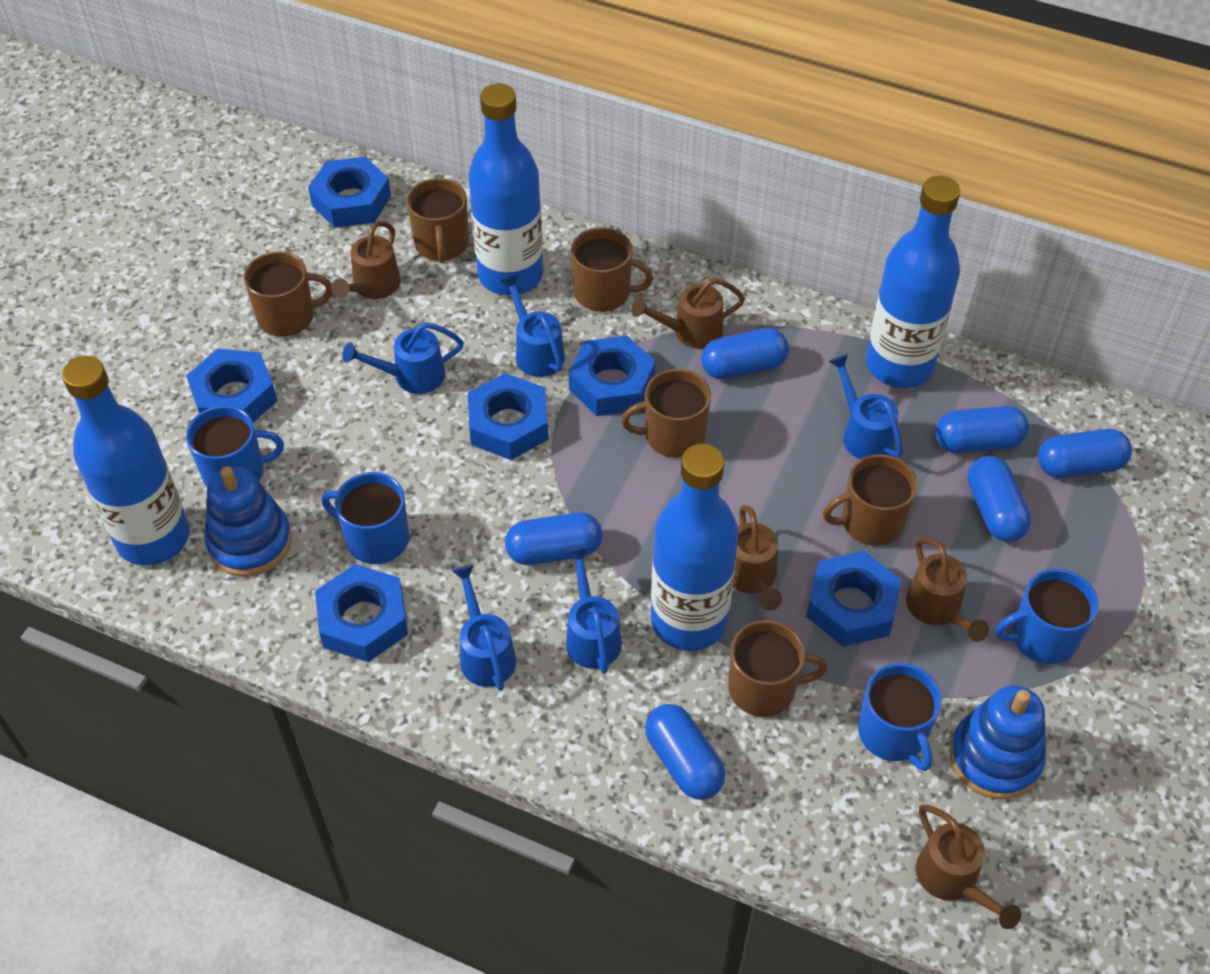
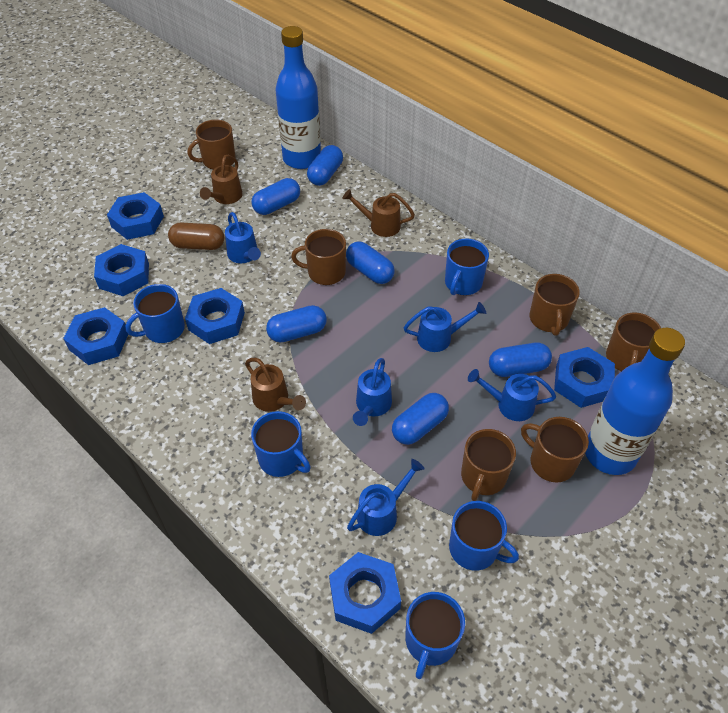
blue bottle: 4 -> 2
blue mug: 4 -> 5
blue stacking toy: 2 -> 0
brown capsule: 0 -> 1
brown watering can: 5 -> 3

